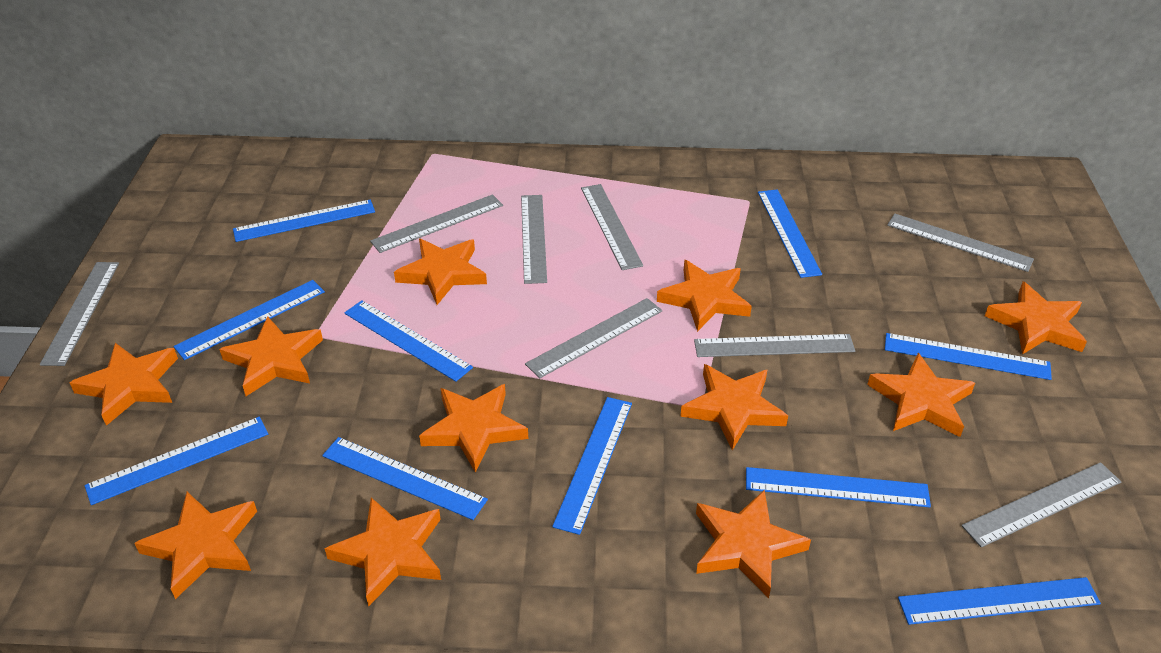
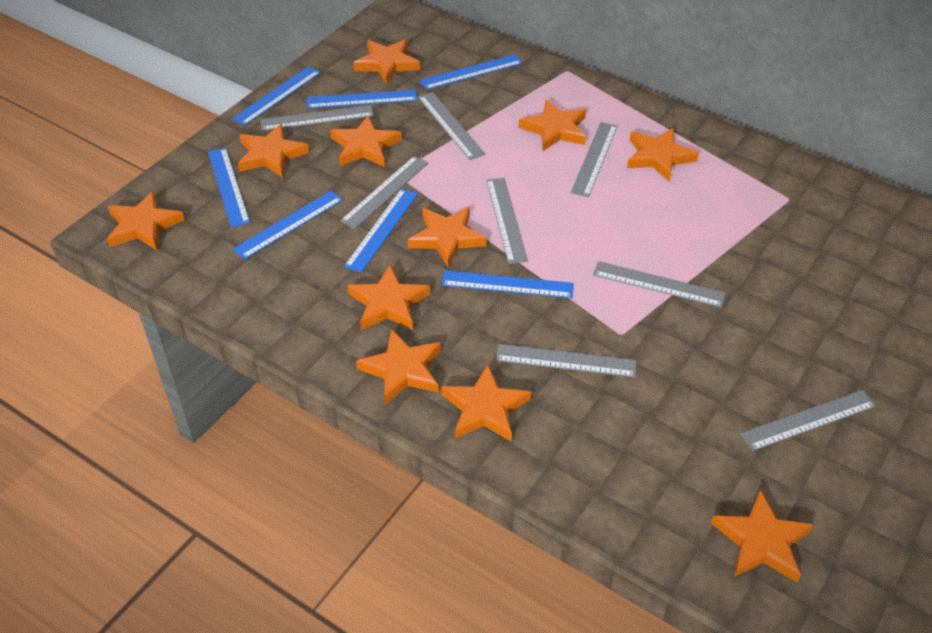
blue ruler: 10 -> 7

